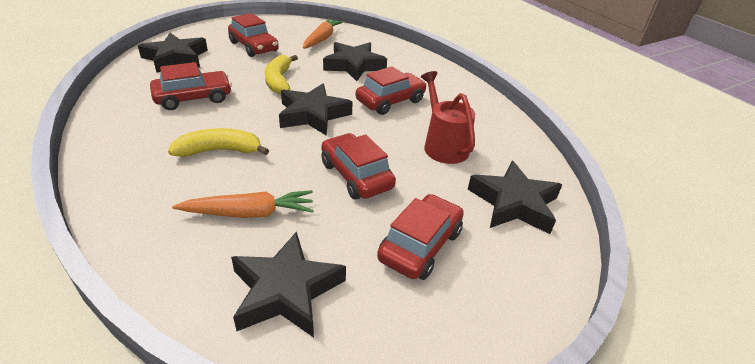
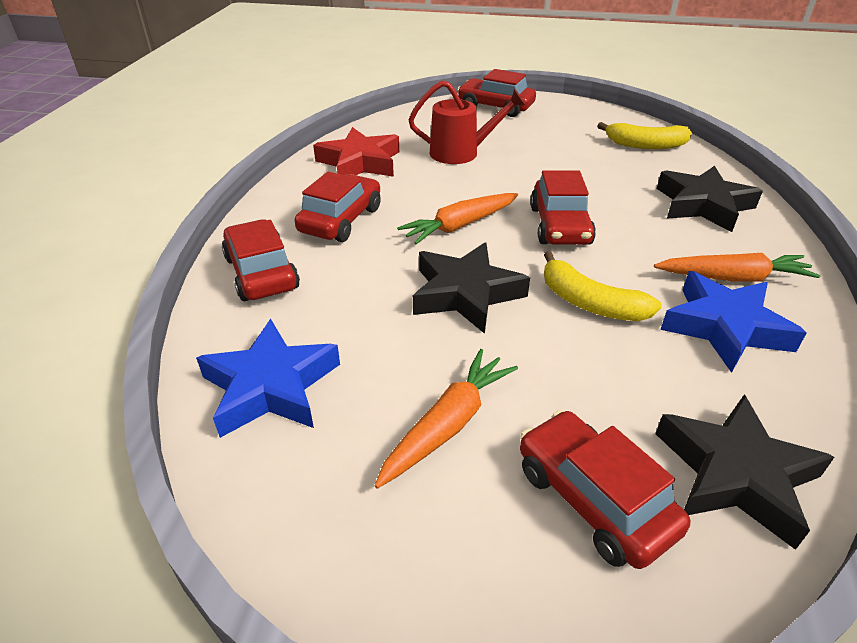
black star: 5 -> 3
blue star: 0 -> 2
orange carrot: 2 -> 3
red star: 0 -> 1

